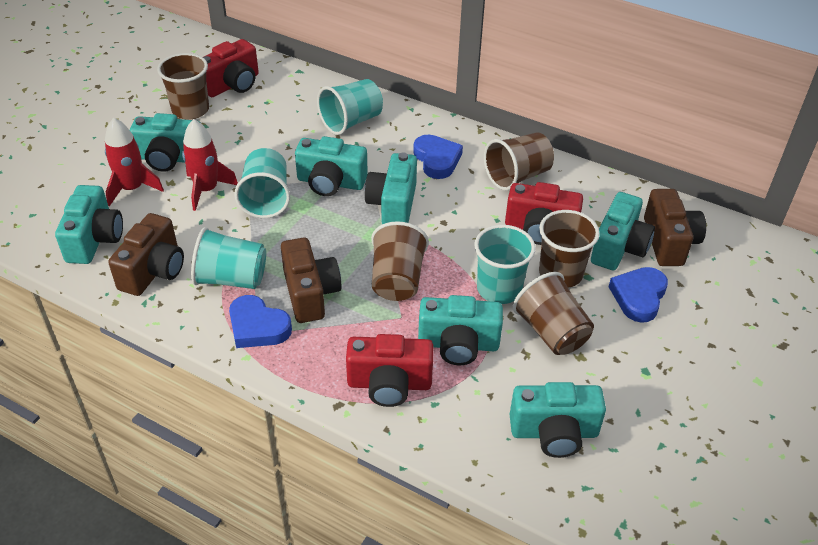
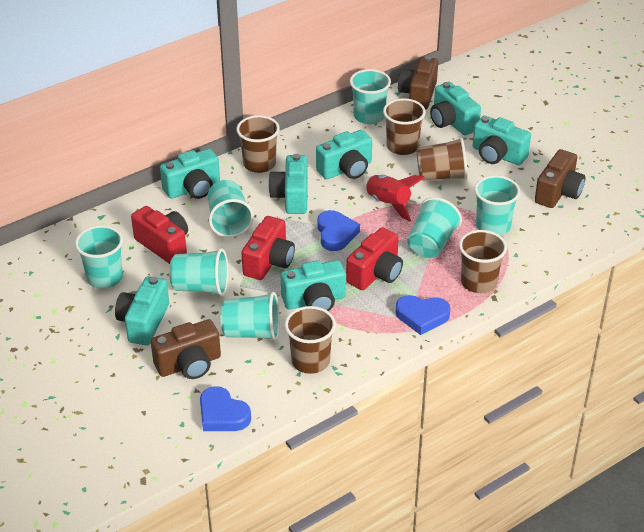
red rocket: 2 -> 1
turquoise cup: 4 -> 7

